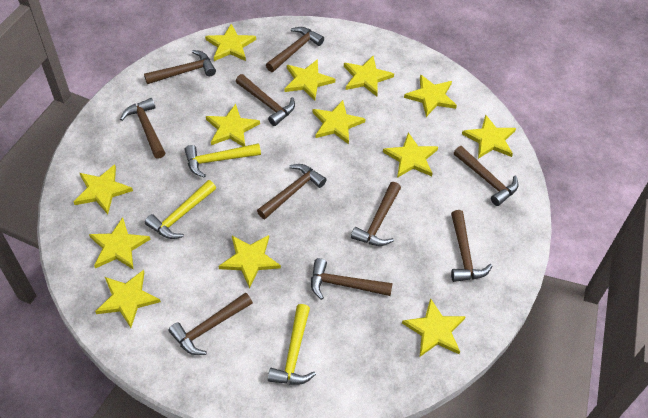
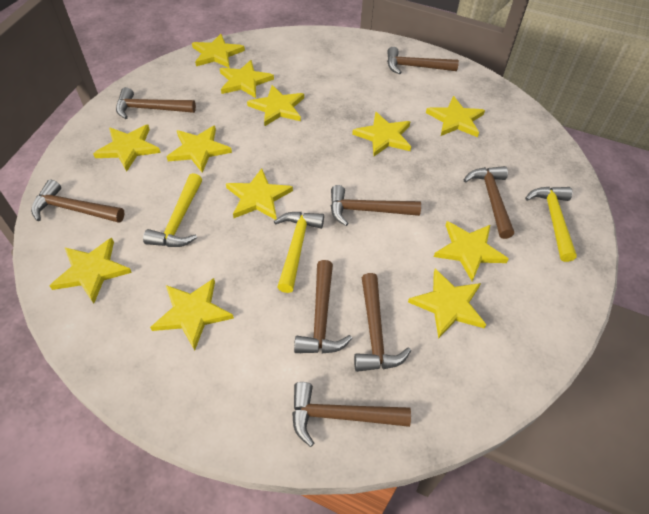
brown hammer: 10 -> 8
yellow star: 13 -> 12

